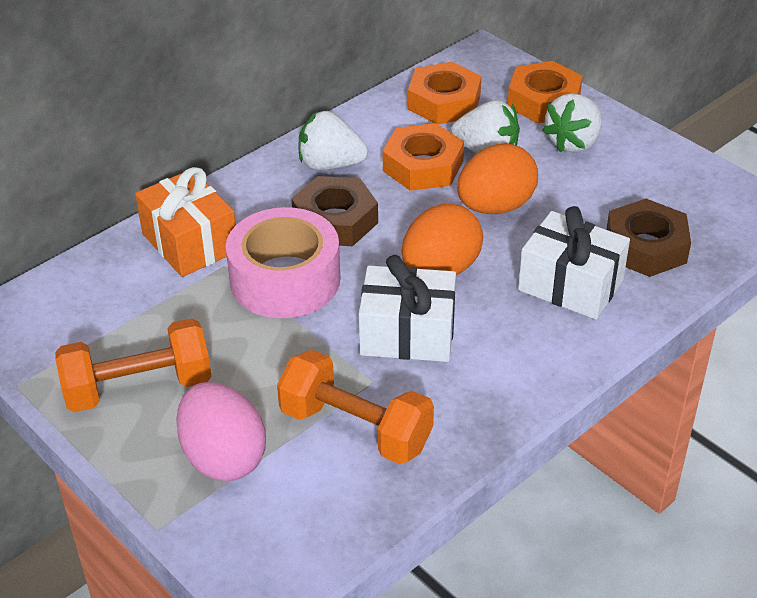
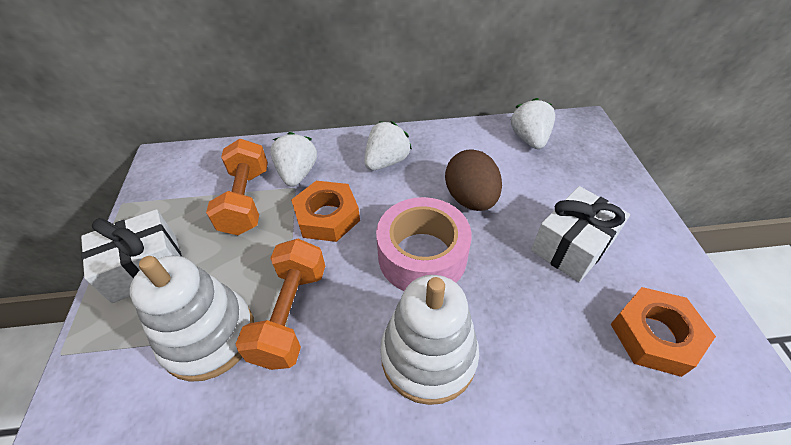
brown egg: 0 -> 1
brown nut: 2 -> 0
orange egg: 2 -> 0
orange gift: 1 -> 0
orange nut: 3 -> 2
pink egg: 1 -> 0
white stacking toy: 0 -> 2

